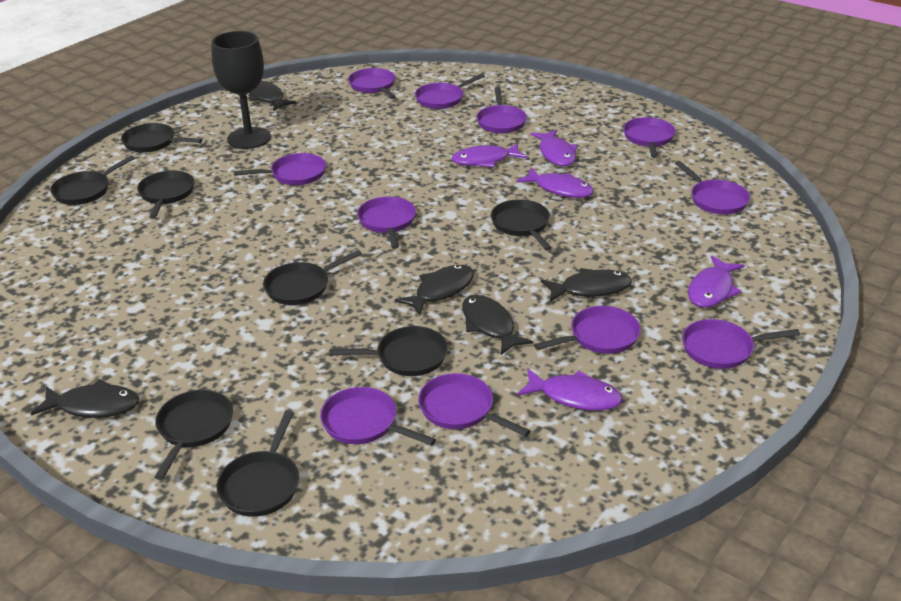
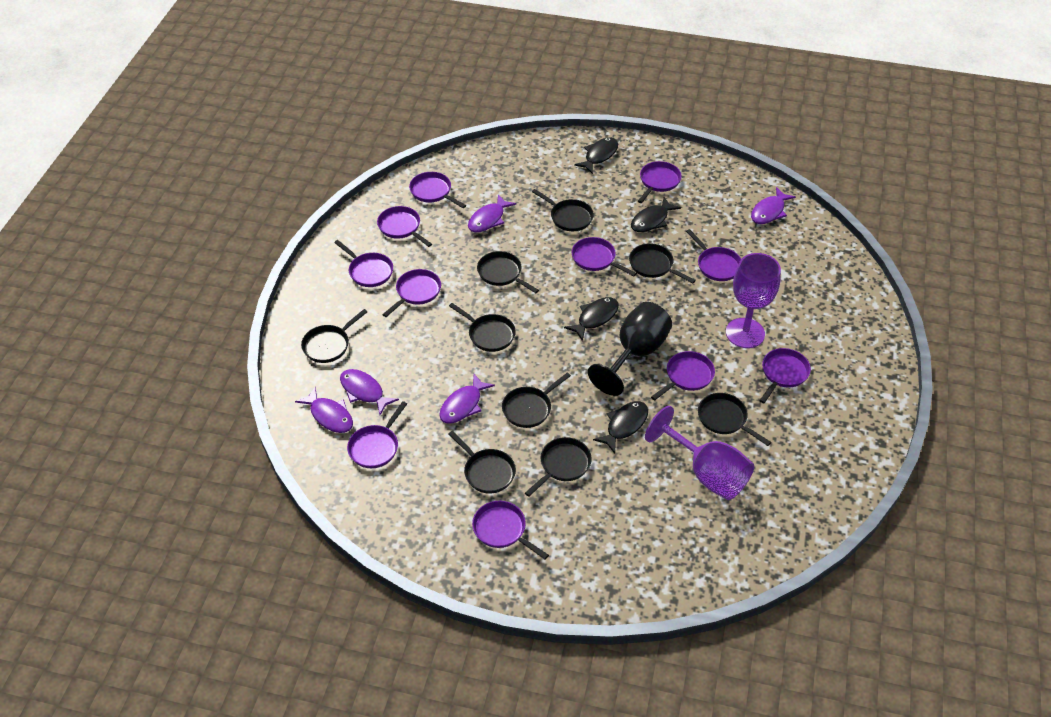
black fish: 5 -> 4
black pan: 8 -> 9
purple goblet: 0 -> 2

